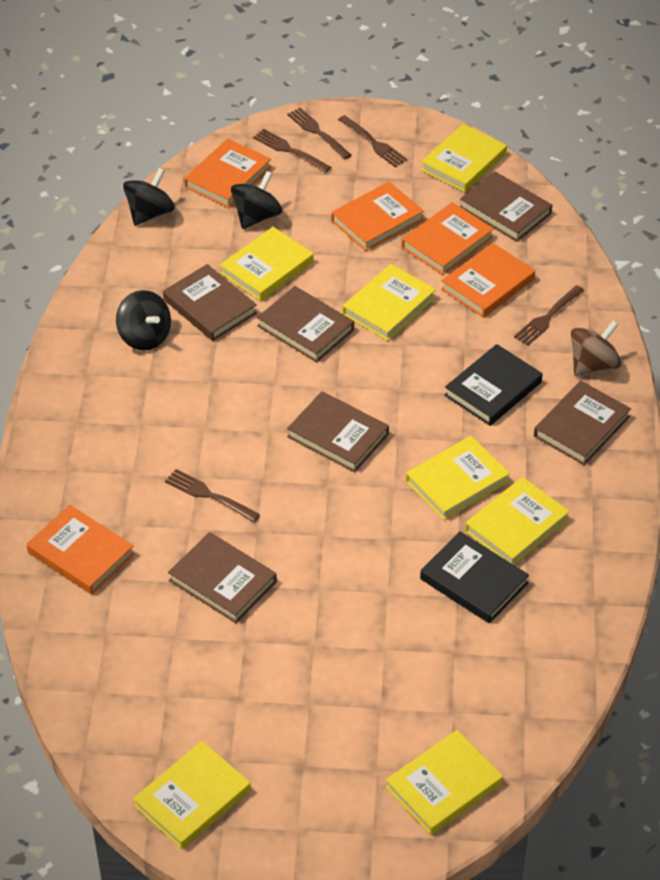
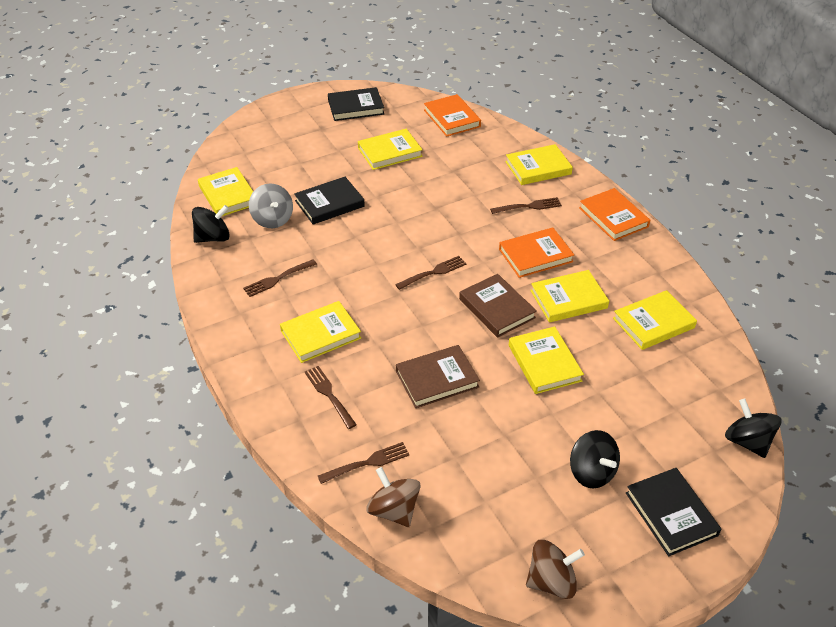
black book: 2 -> 3
brown book: 6 -> 2
brown spinning top: 1 -> 2
grey spinning top: 0 -> 1
orange book: 5 -> 3

